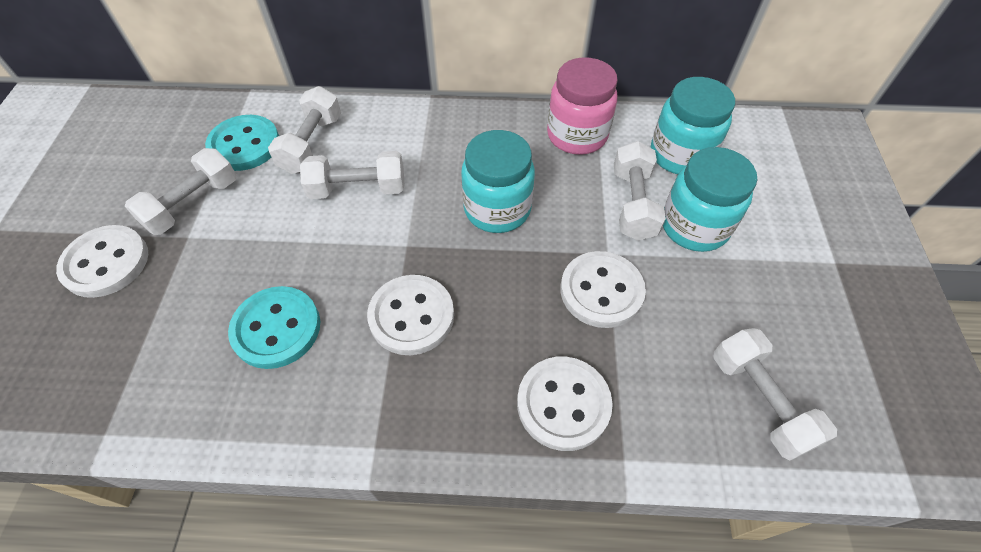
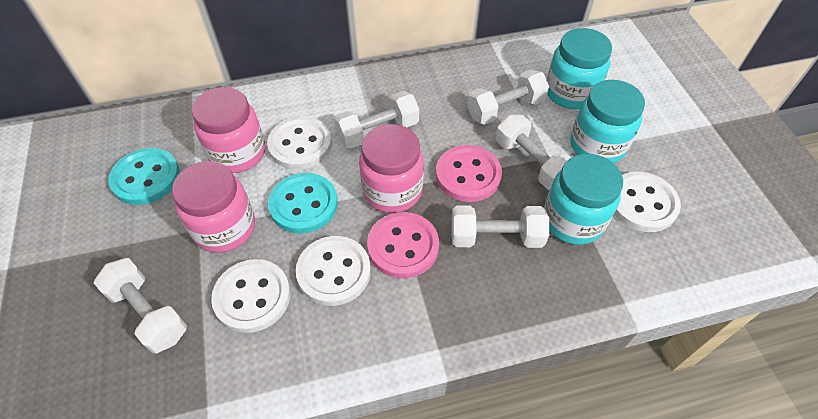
pink button: 0 -> 2
pink jar: 1 -> 3

